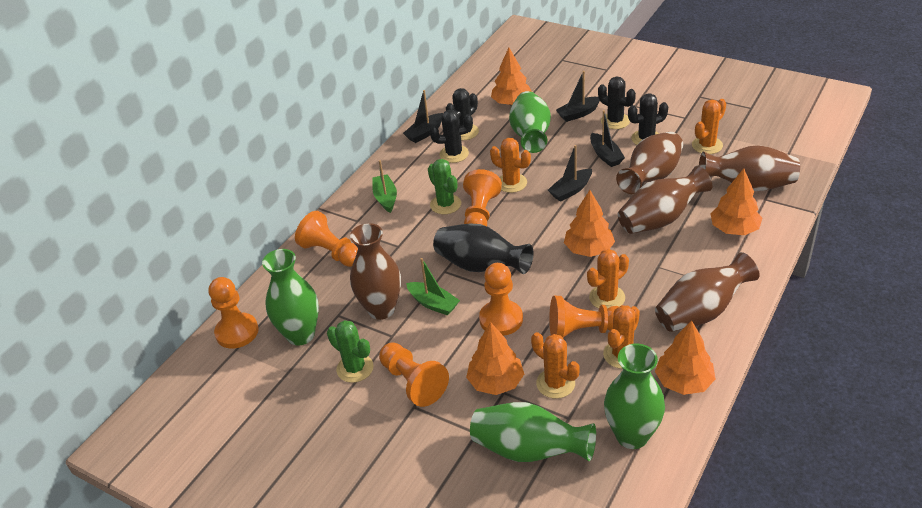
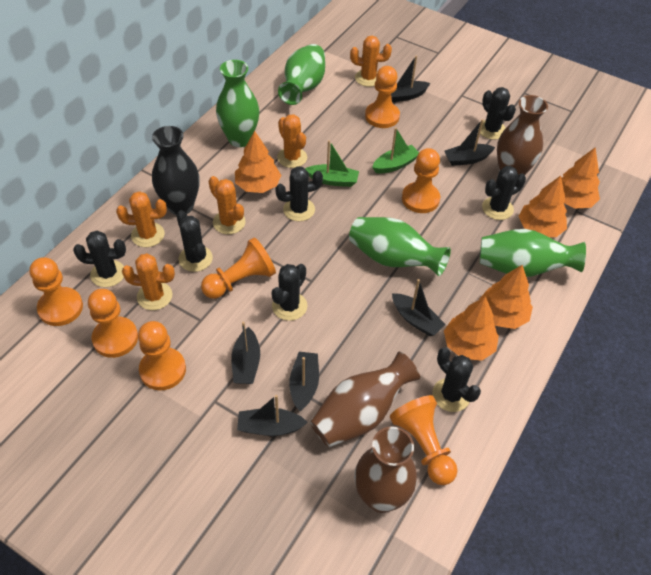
black boat: 4 -> 6
black cactus: 4 -> 7
brown vase: 5 -> 3
green cactus: 2 -> 0
orange pawn: 6 -> 7

